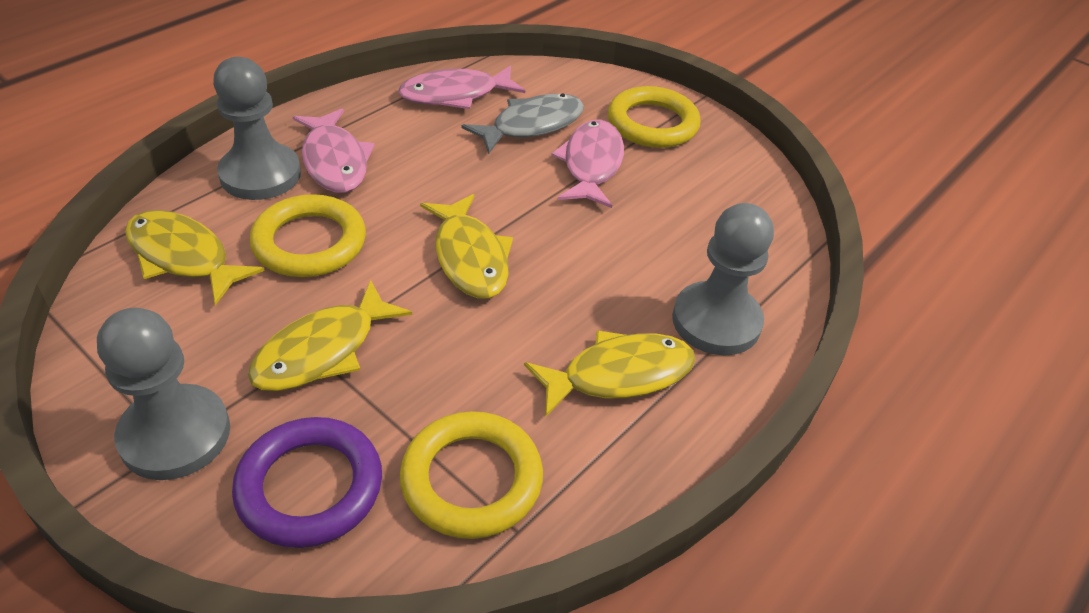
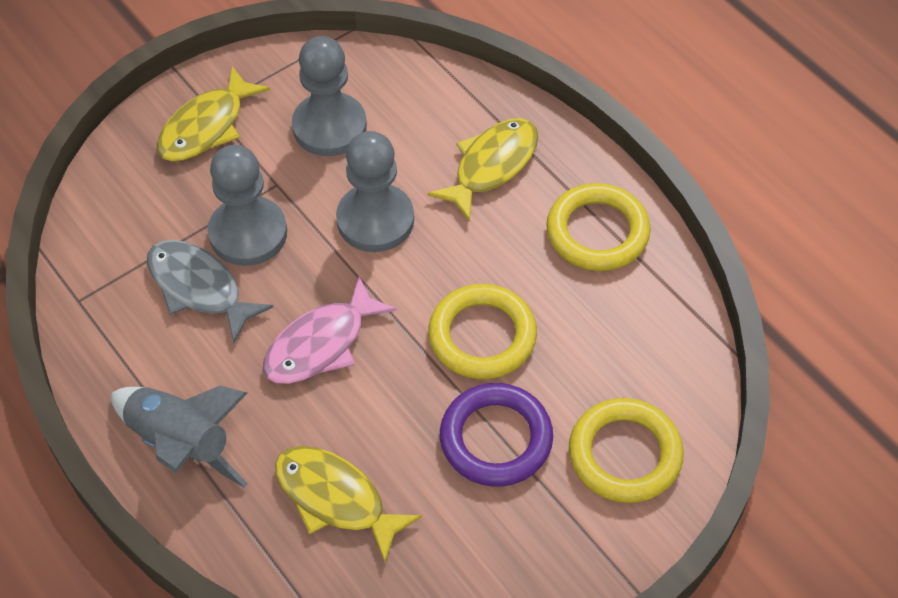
grey rocket: 0 -> 1
pink fish: 3 -> 1
yellow fish: 4 -> 3

